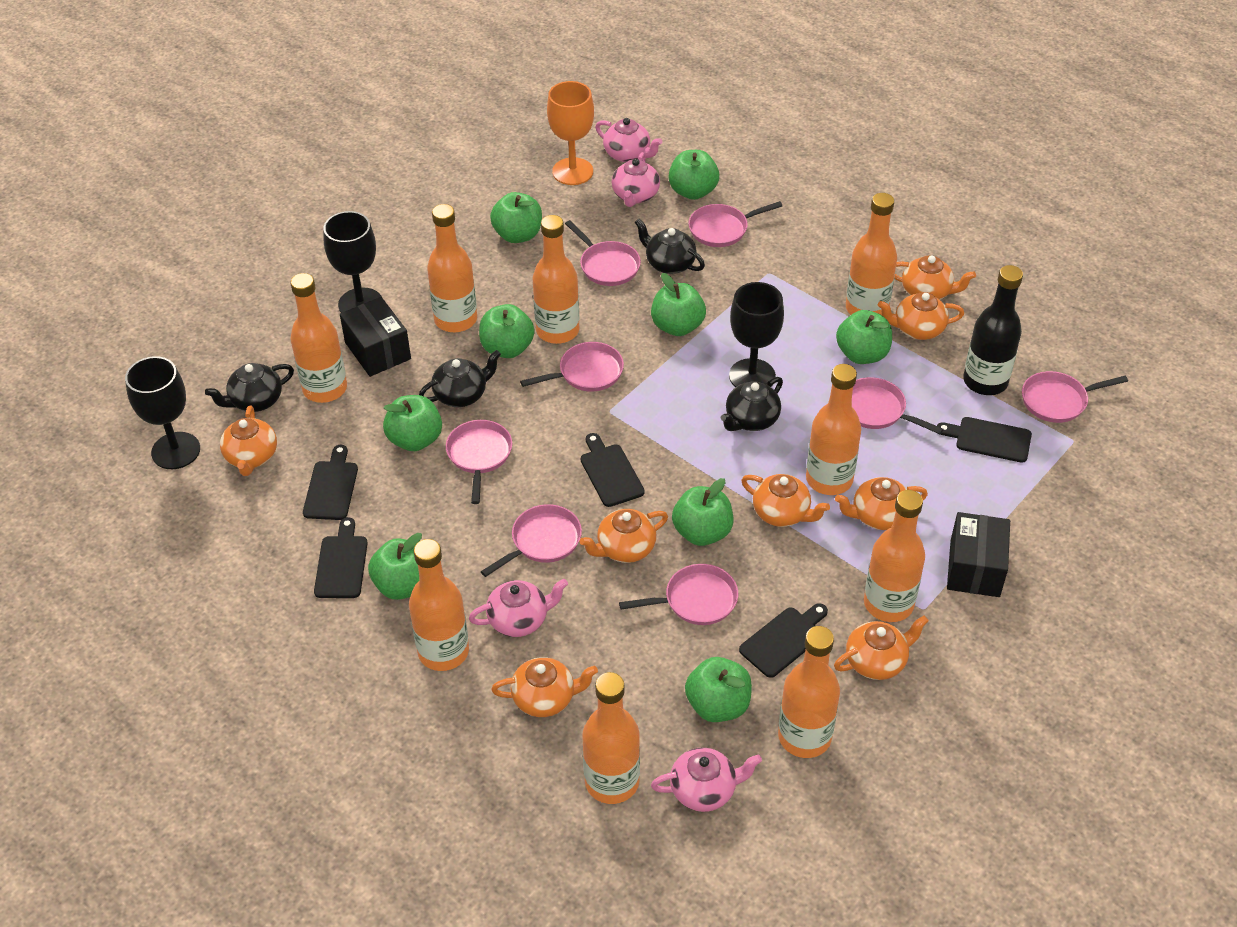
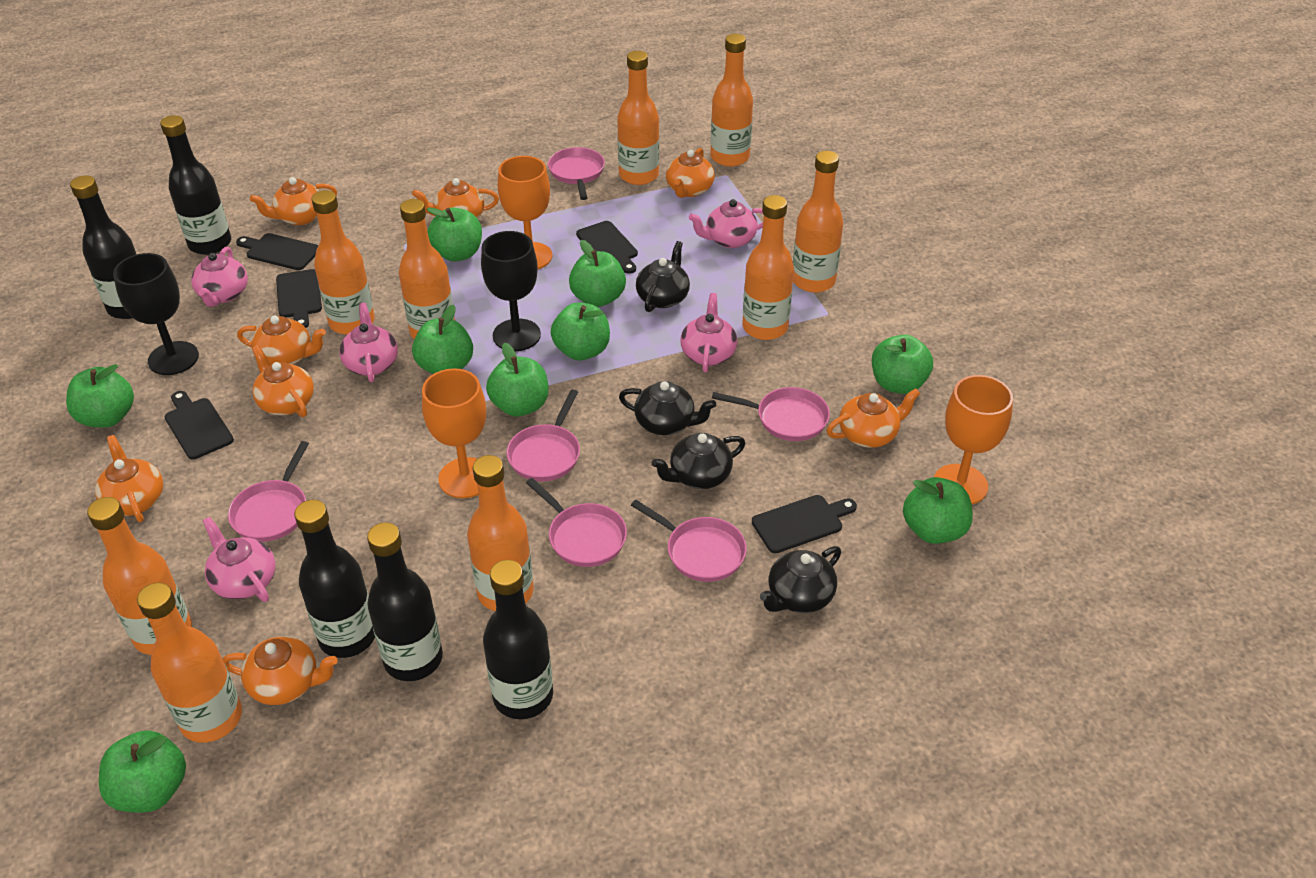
black bottle: 1 -> 5
black box: 2 -> 0
black goblet: 3 -> 2
orange goblet: 1 -> 3
pink pan: 8 -> 6
pink teapot: 4 -> 5

